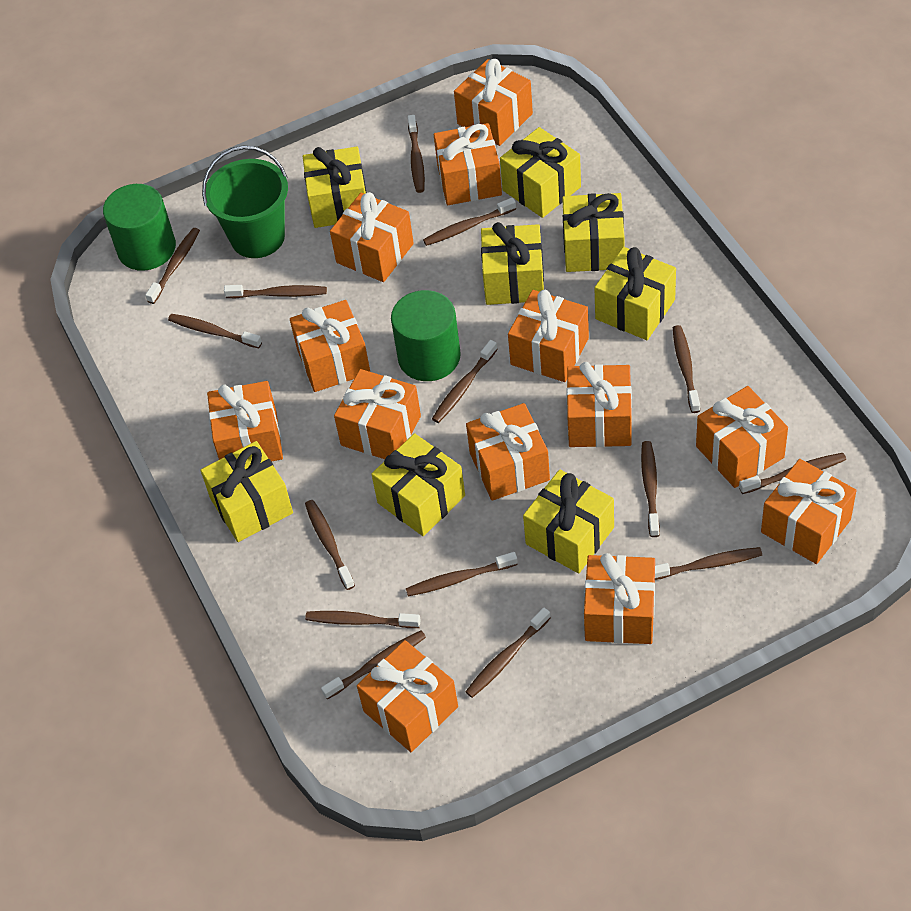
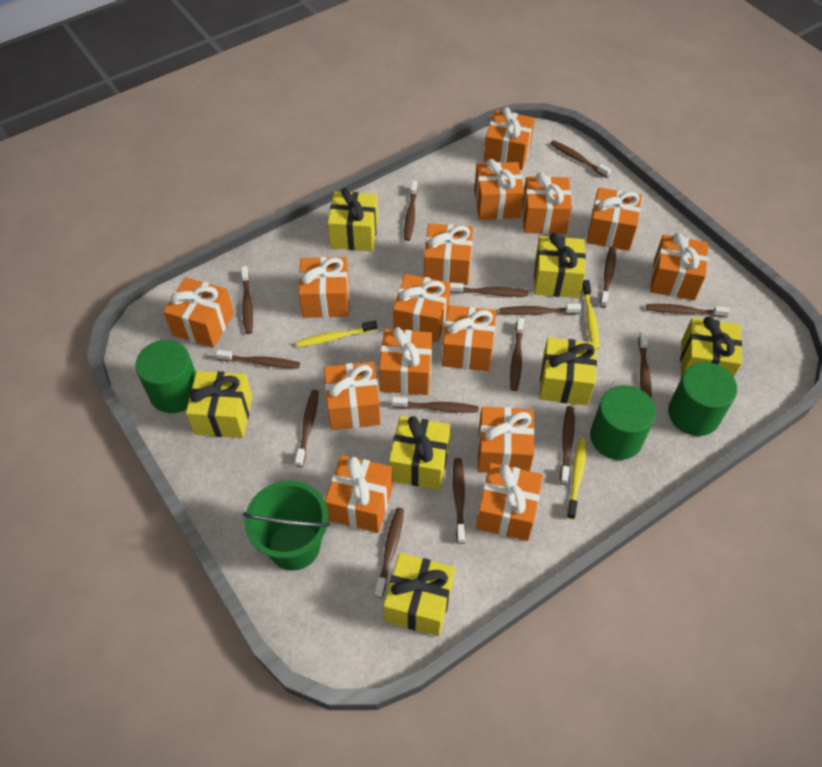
green cylinder: 2 -> 3
orange gift: 13 -> 15
yellow gift: 8 -> 7
yellow toothbrush: 0 -> 3

